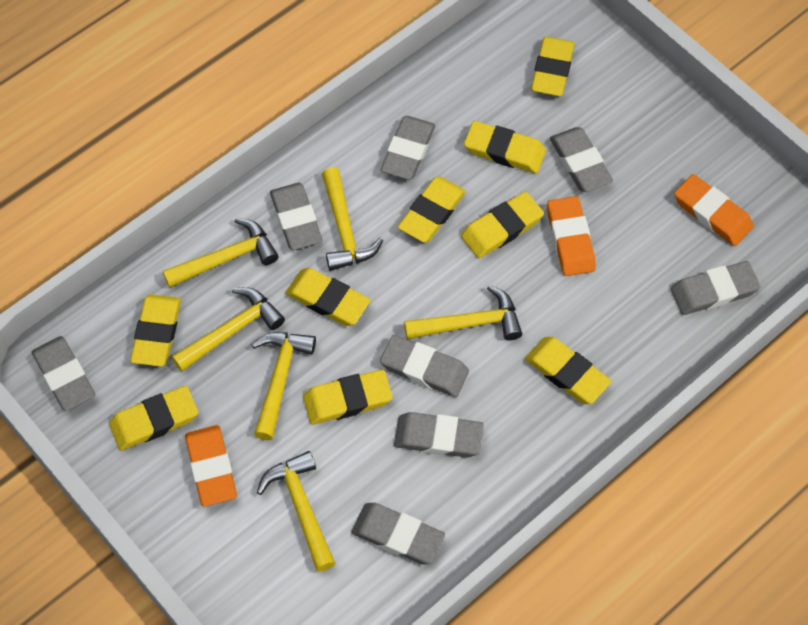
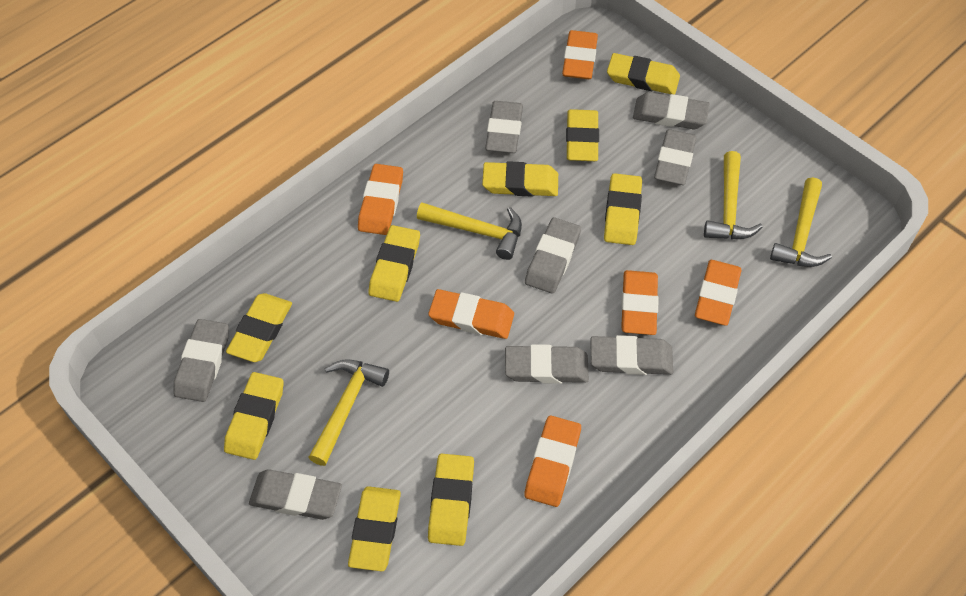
orange eraser: 3 -> 6
yellow hammer: 6 -> 4

